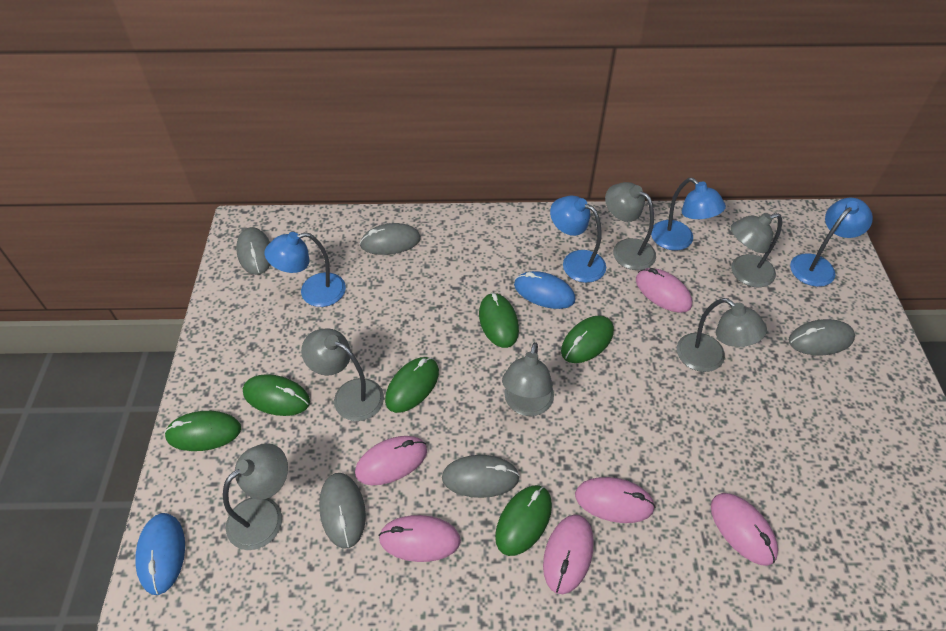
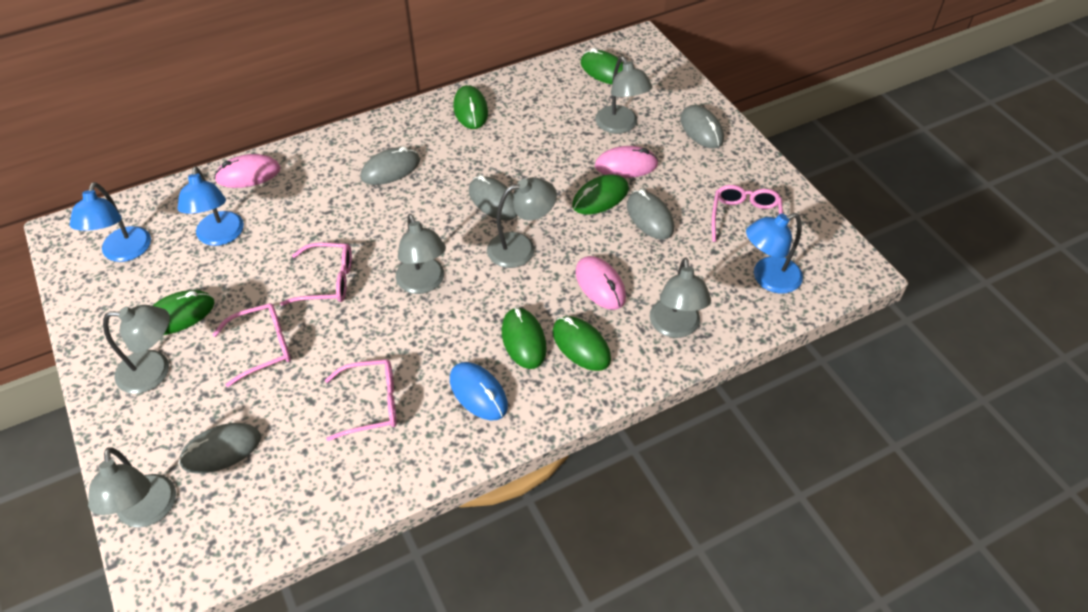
blue lamp: 4 -> 3
blue mouse: 2 -> 1
pink glasses: 0 -> 4
pink mouse: 6 -> 3

